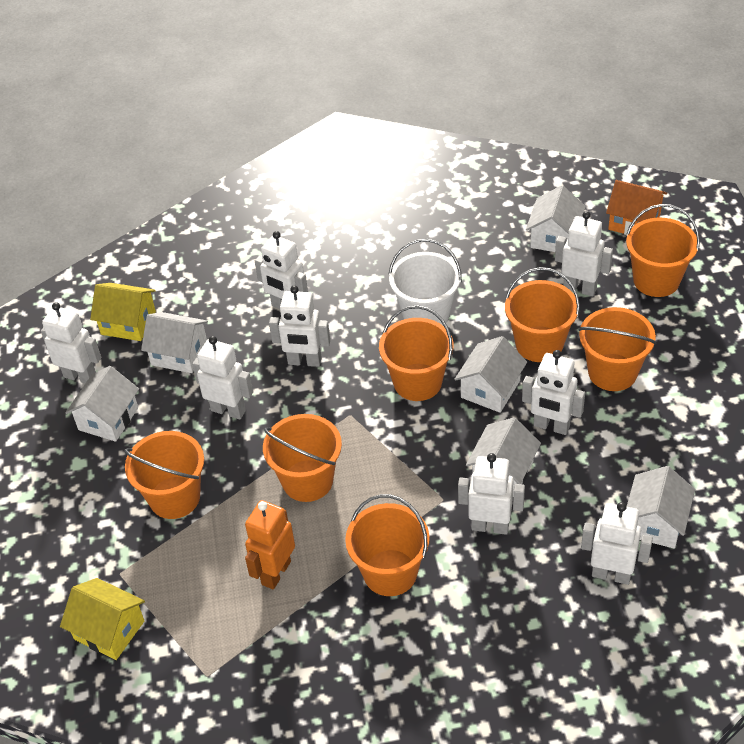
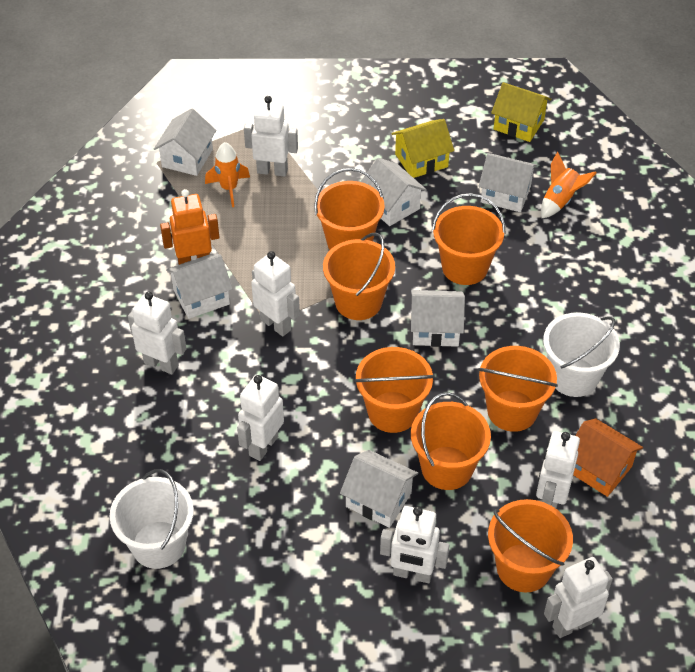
orange rocket: 0 -> 2
white bucket: 1 -> 2
white robot: 8 -> 7

